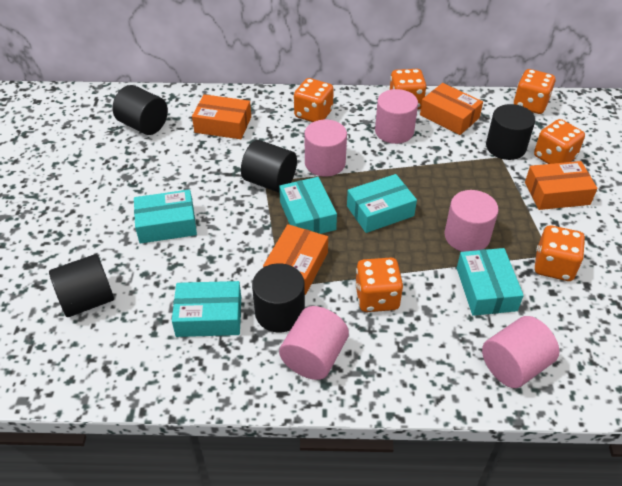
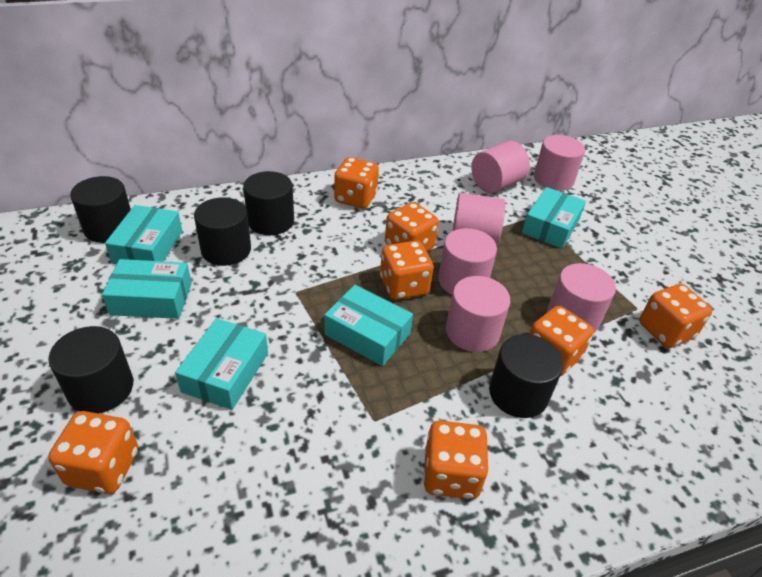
orange box: 4 -> 0
orange dice: 6 -> 7
pink cylinder: 5 -> 6

